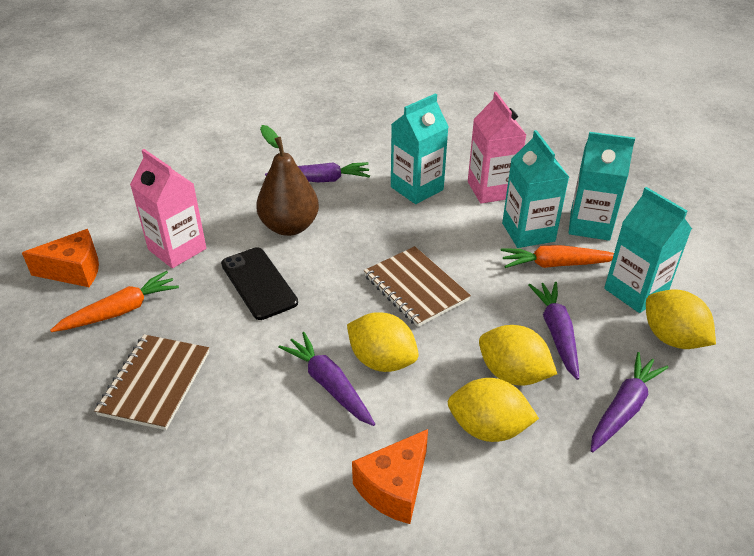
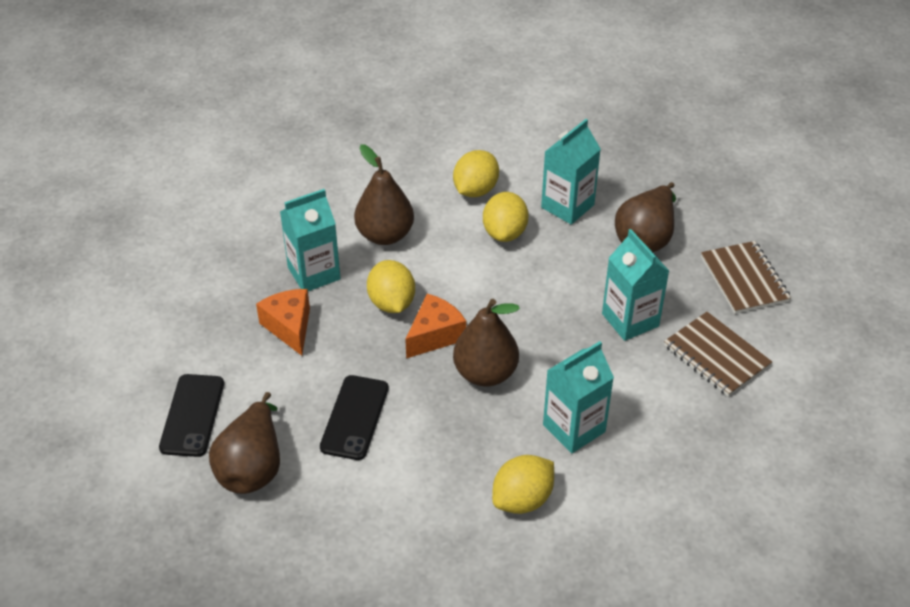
black phone: 1 -> 2
brown pear: 1 -> 4
orange carrot: 2 -> 0
pink carton: 2 -> 0
purple carrot: 4 -> 0

